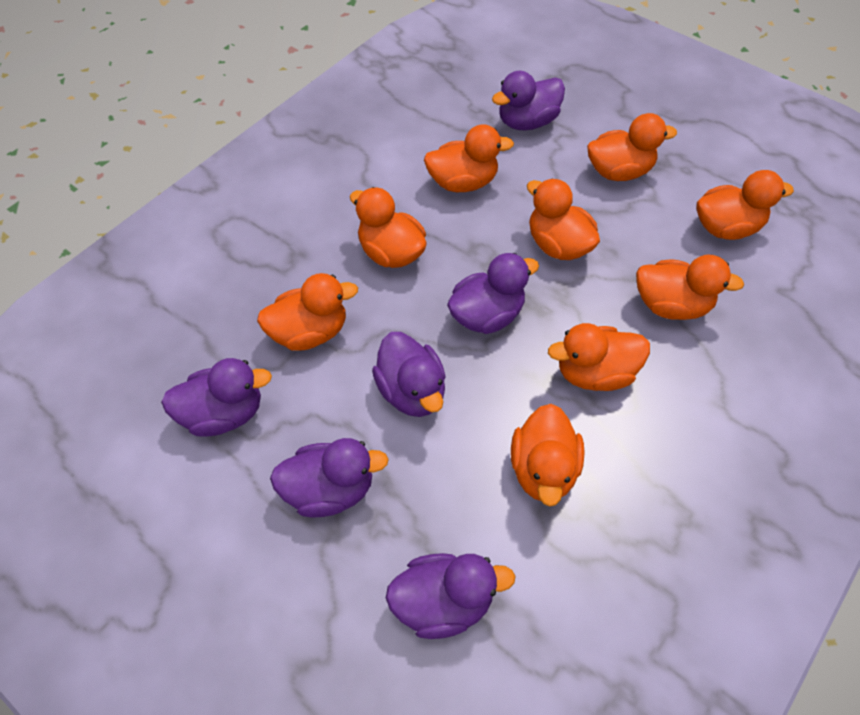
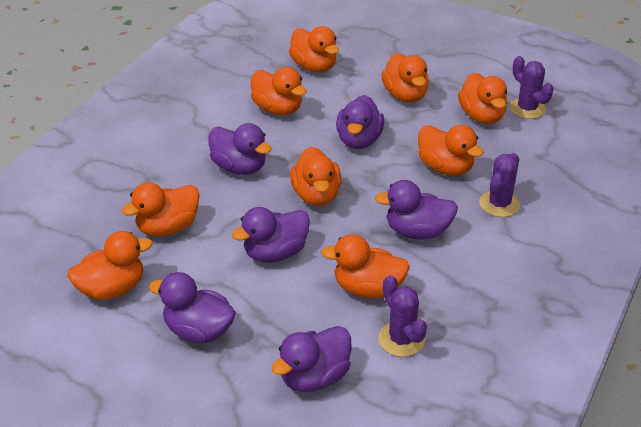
purple cactus: 0 -> 3

